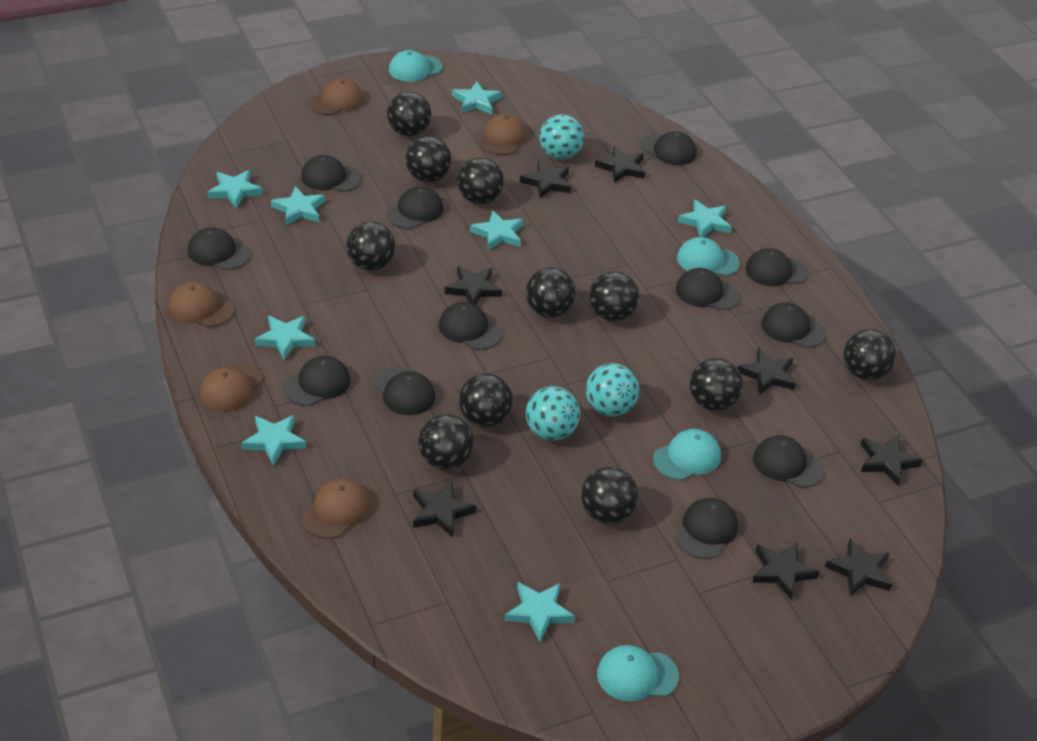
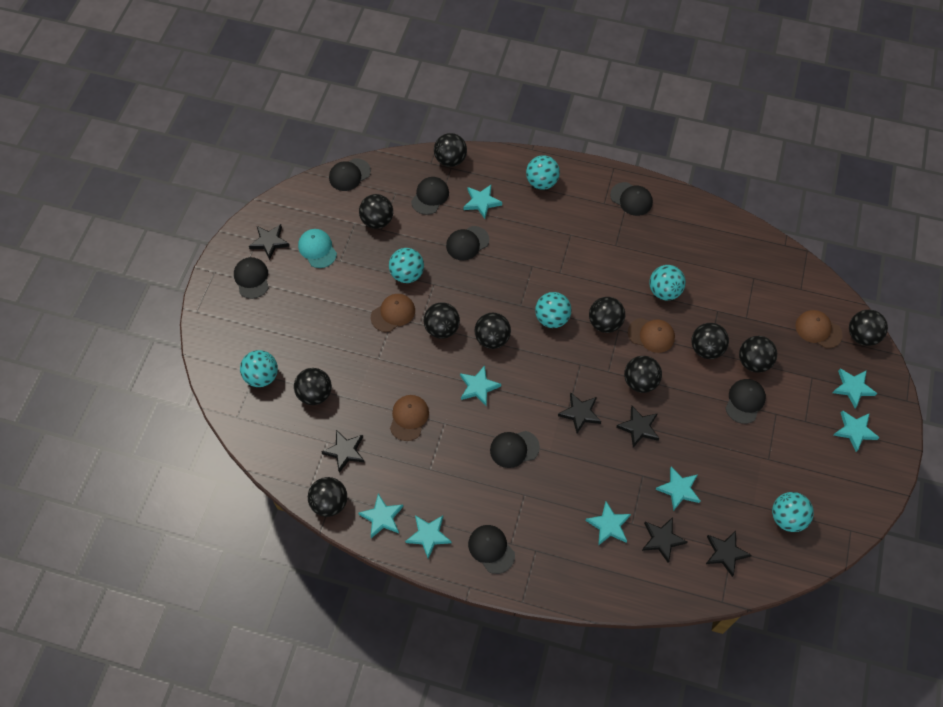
black cap: 12 -> 8
black star: 8 -> 6
brown cap: 5 -> 4
turquoise ball: 3 -> 6
turquoise cap: 4 -> 1

